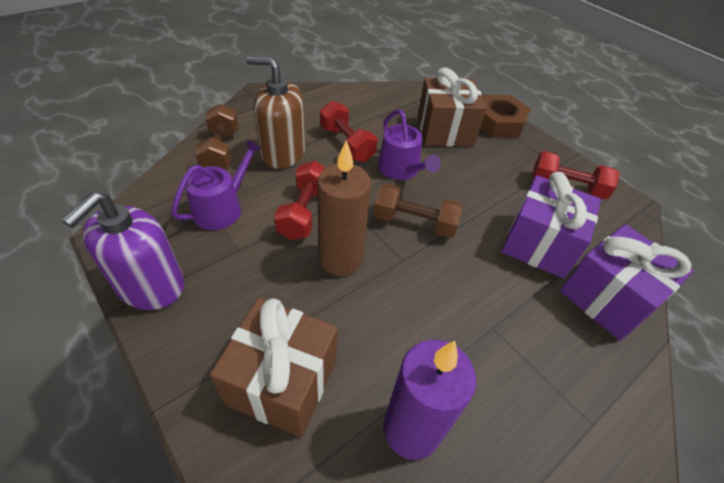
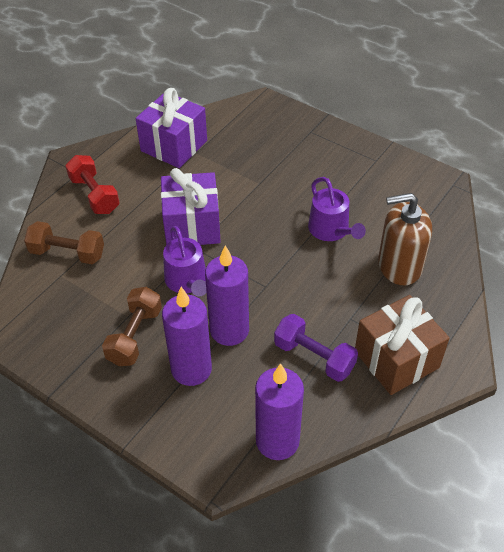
brown candle: 1 -> 0
brown gift: 2 -> 1
brown nut: 1 -> 0
purple candle: 1 -> 3
purple dumbbell: 0 -> 1
purple soap dispenser: 1 -> 0
red dumbbell: 3 -> 1

